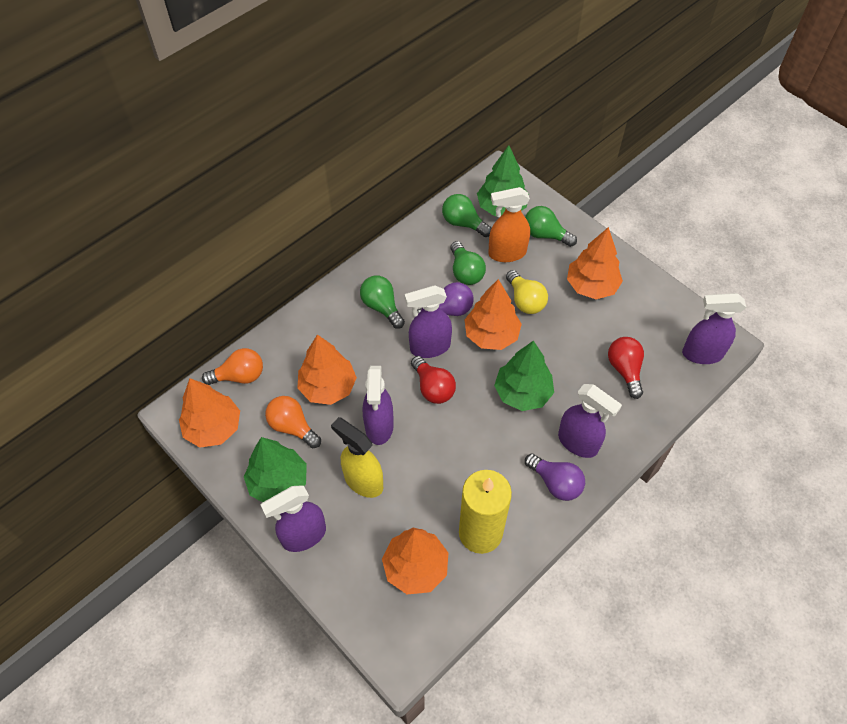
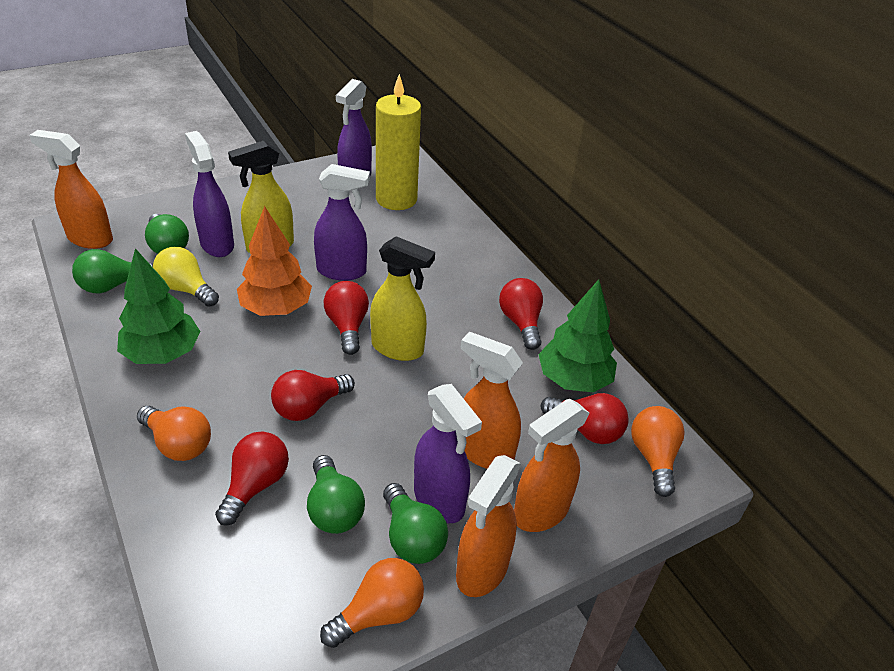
green tree: 3 -> 2
orange light bulb: 2 -> 3
orange spray bottle: 1 -> 4
orange tree: 5 -> 1
purple light bulb: 2 -> 0
purple spray bottle: 5 -> 4
red light bulb: 2 -> 5
yellow spray bottle: 1 -> 2

